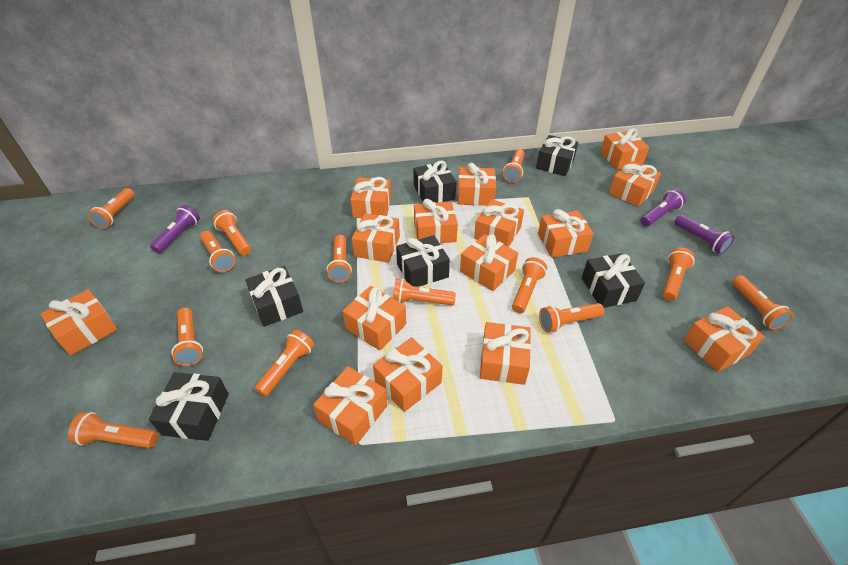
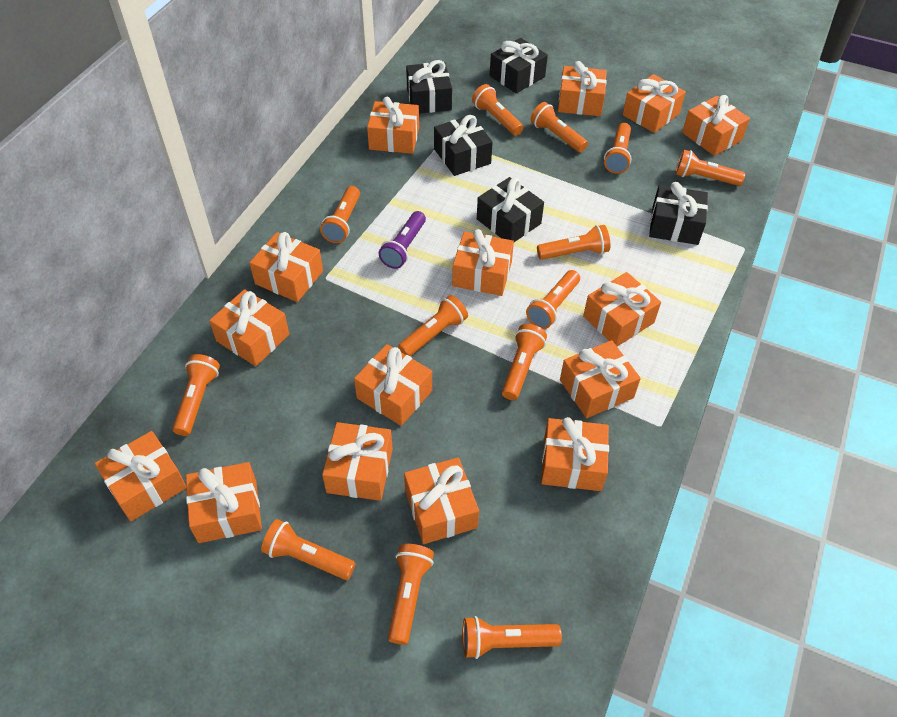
black gift: 6 -> 5
purple flashlight: 3 -> 1

